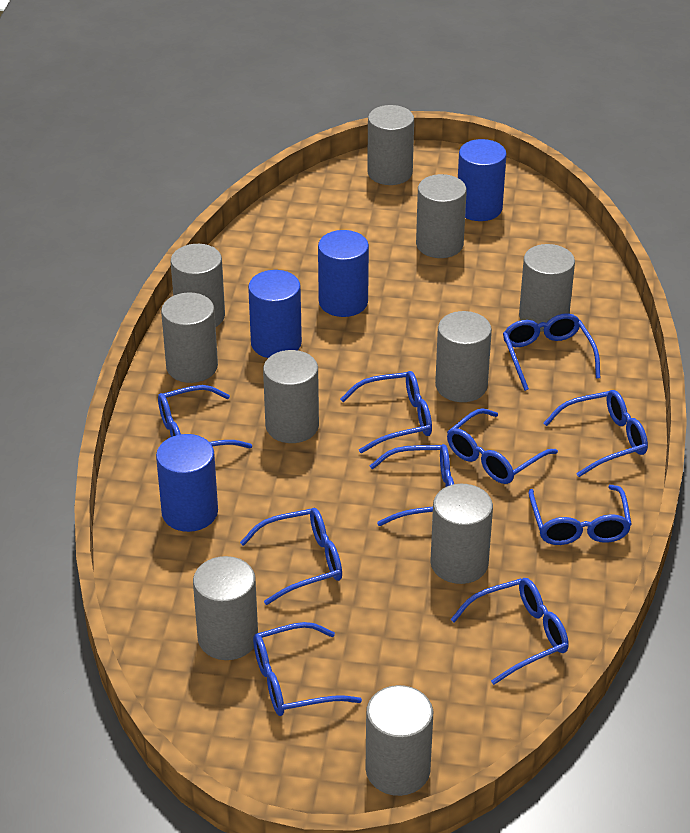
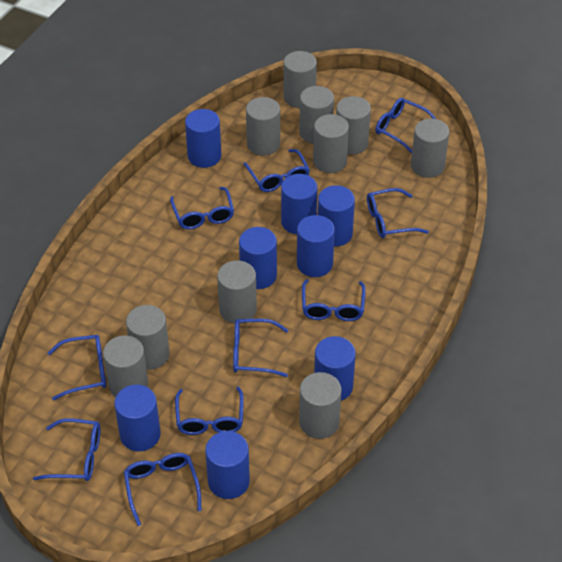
blue cylinder: 4 -> 8

